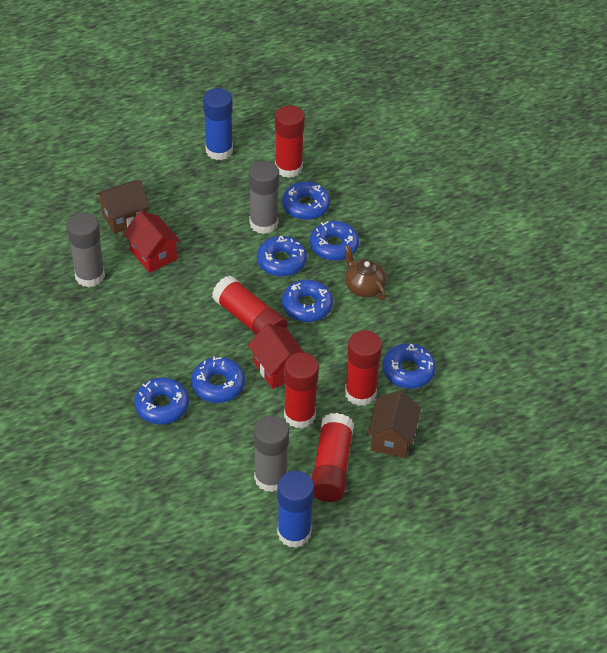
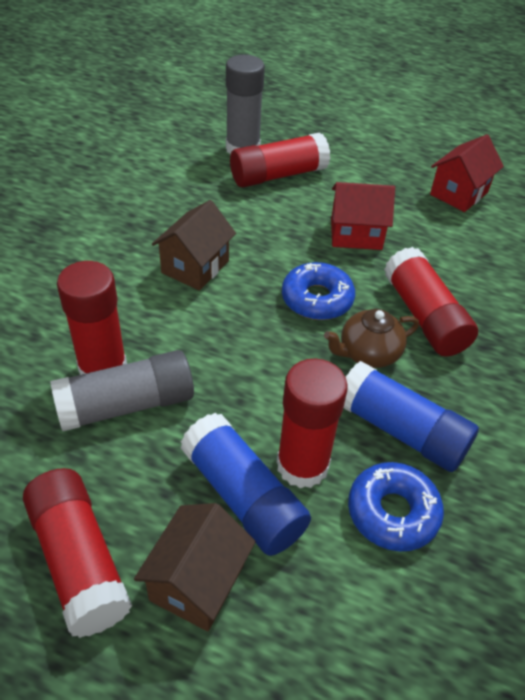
blue donut: 7 -> 2
grey glue stick: 3 -> 2

